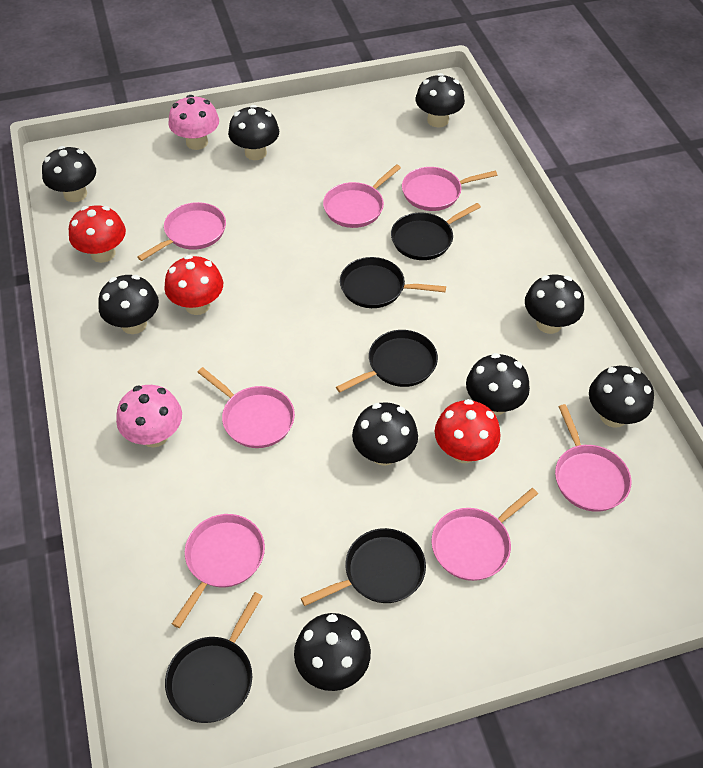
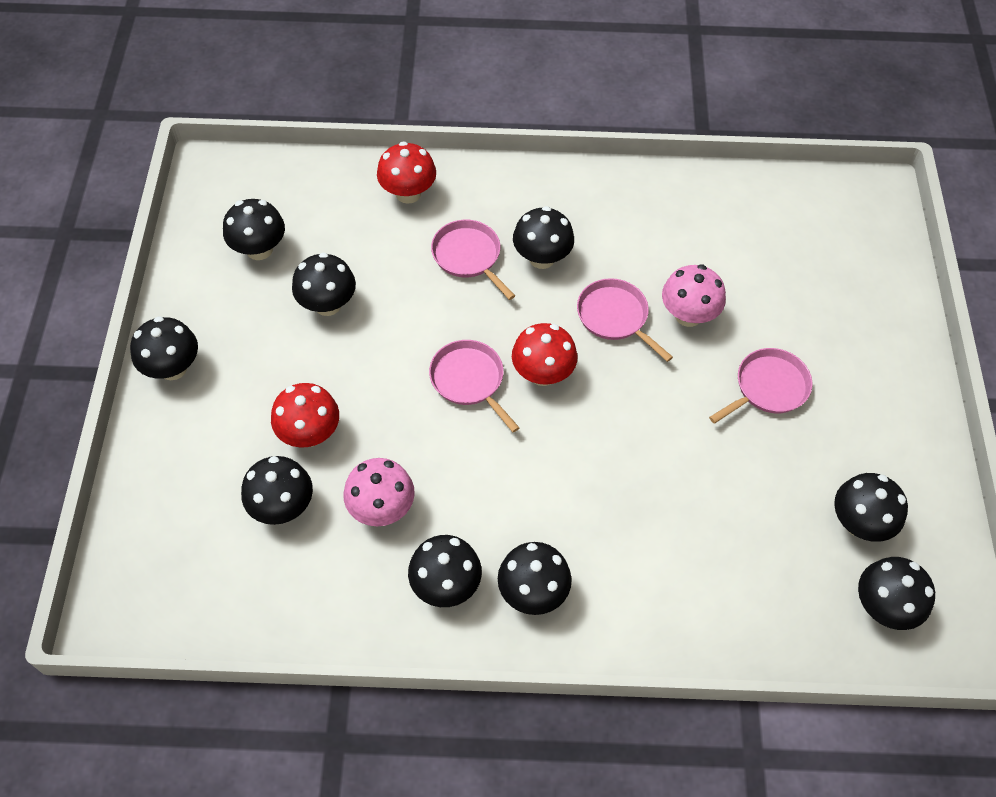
black pan: 5 -> 0
pink pan: 7 -> 4

